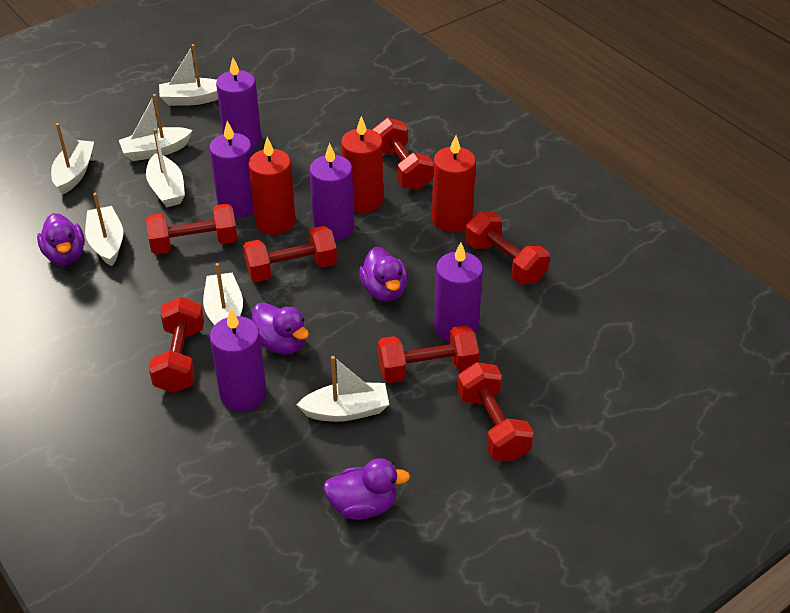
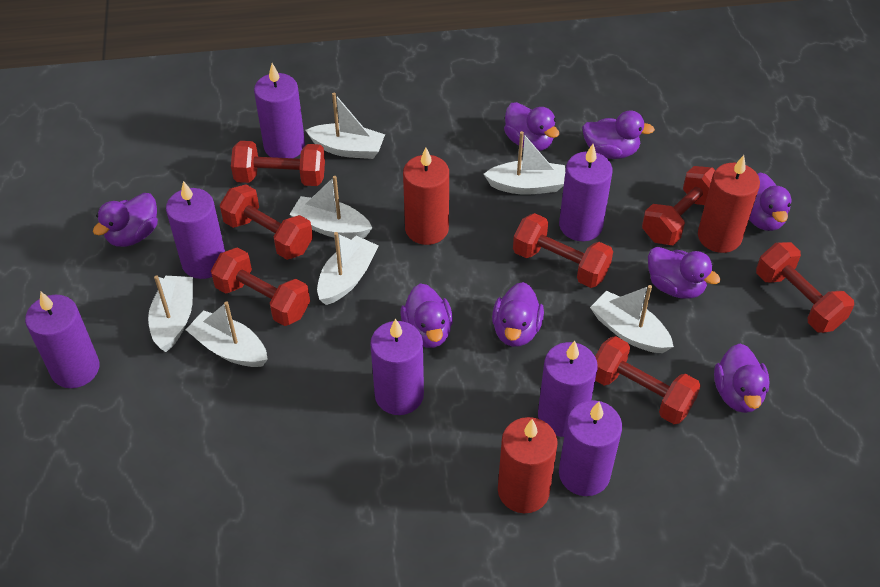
purple candle: 5 -> 7
purple duck: 4 -> 8

